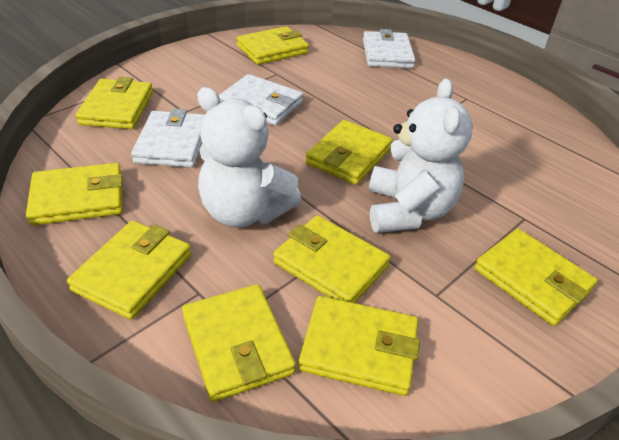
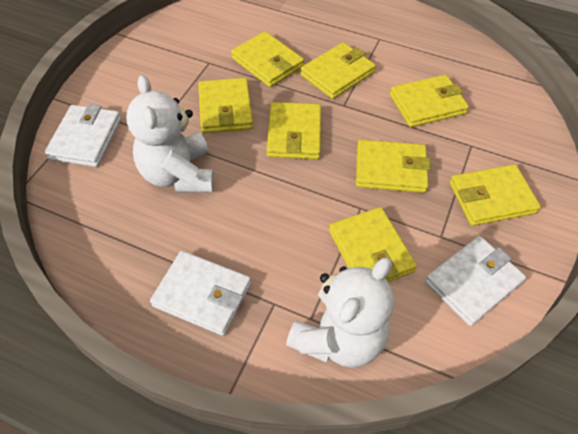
yellow wallet: 9 -> 8

